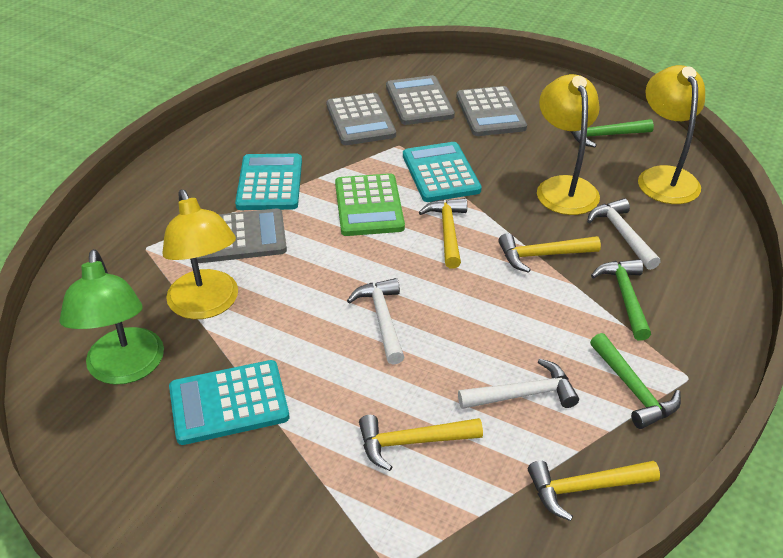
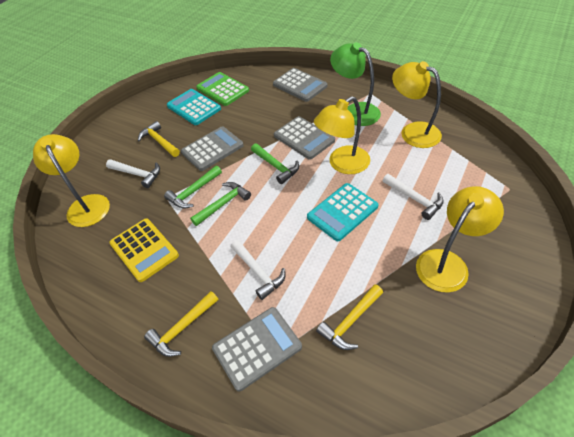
turquoise calculator: 3 -> 2
yellow calculator: 0 -> 1
yellow hammer: 4 -> 3
yellow lamp: 3 -> 4

